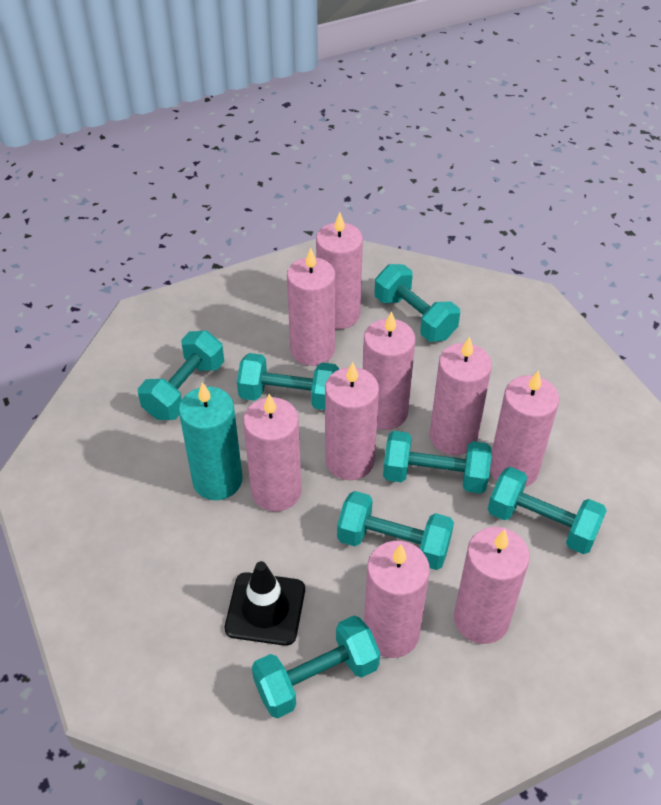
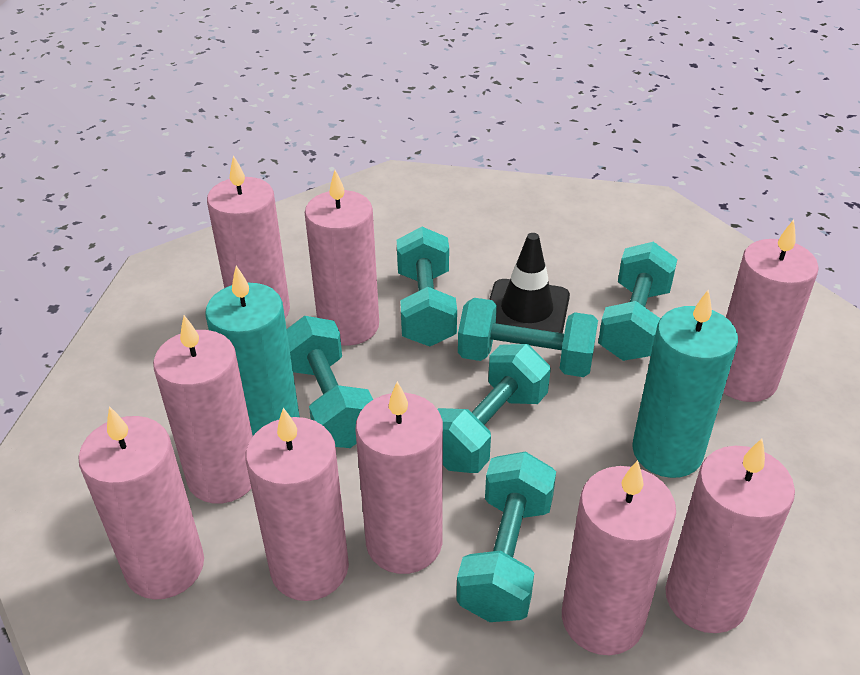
turquoise candle: 1 -> 2
turquoise dumbbell: 7 -> 6

